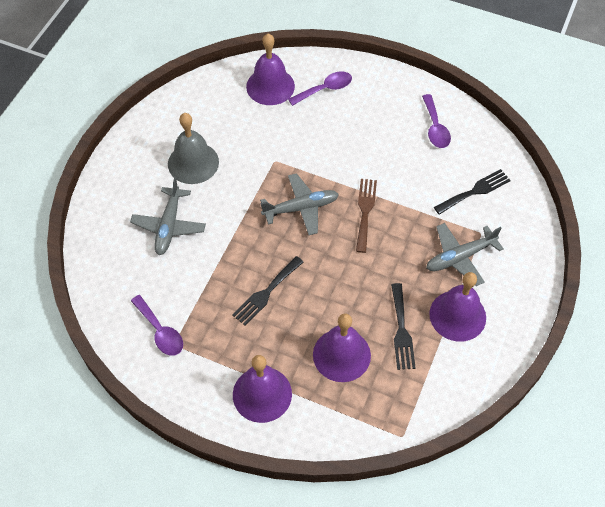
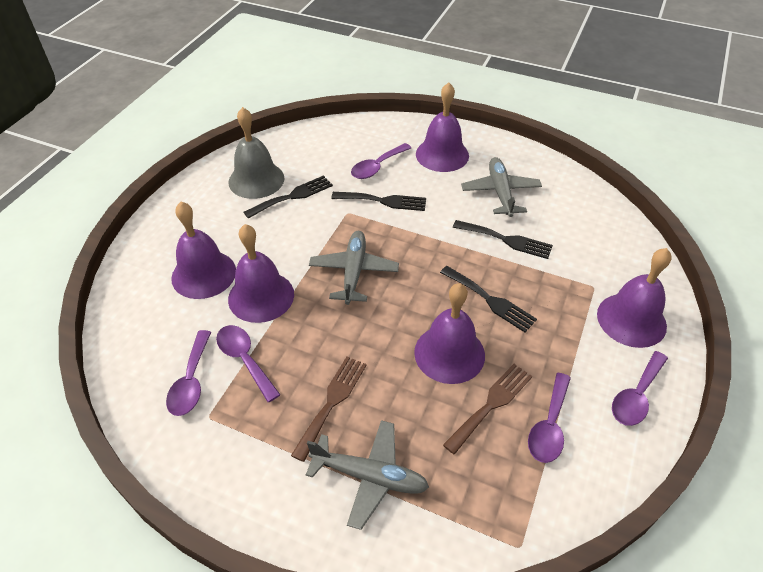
black fork: 3 -> 4
brown fork: 1 -> 2
purple bell: 4 -> 5
purple spoon: 3 -> 5

